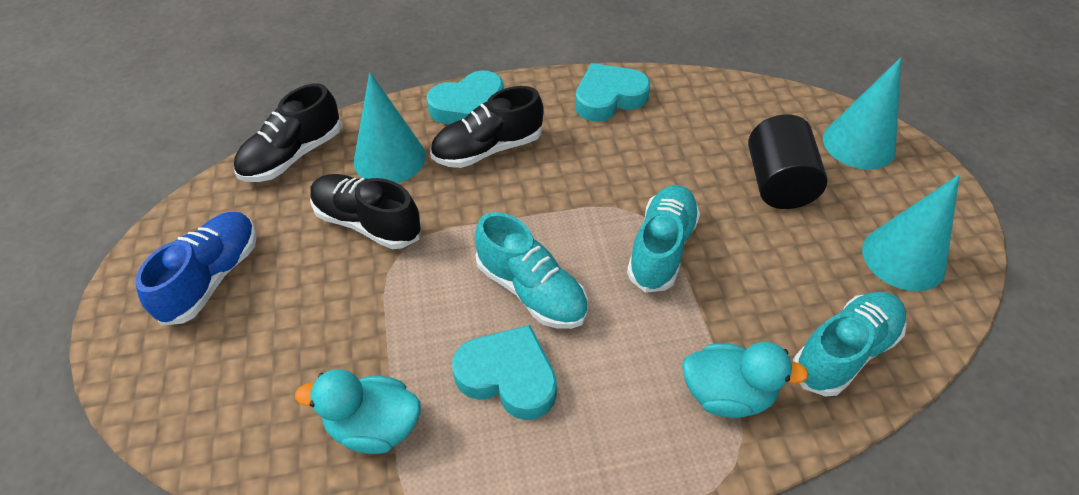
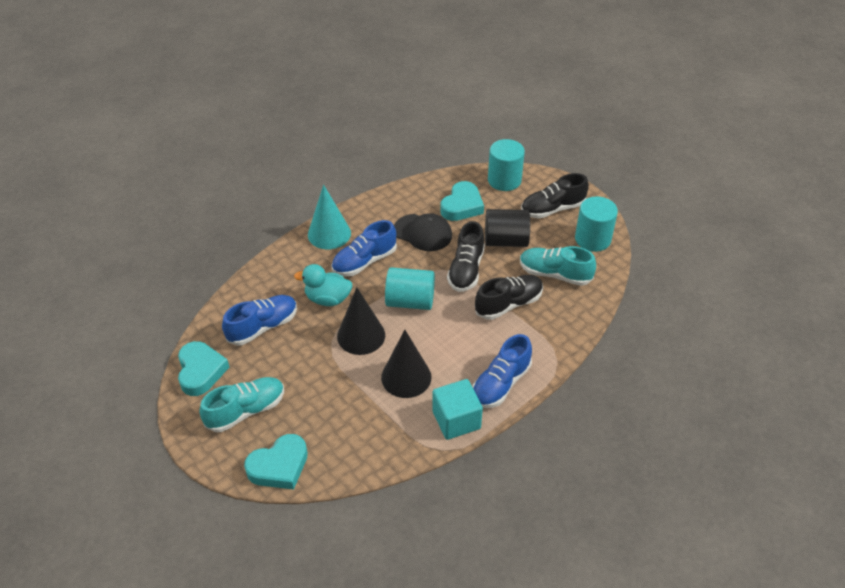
black cap: 0 -> 1
black cone: 0 -> 2
blue shoe: 1 -> 3
turquoise cone: 3 -> 1
turquoise cube: 0 -> 1
turquoise cylinder: 0 -> 3
turquoise duck: 2 -> 1
turquoise shoe: 3 -> 2

